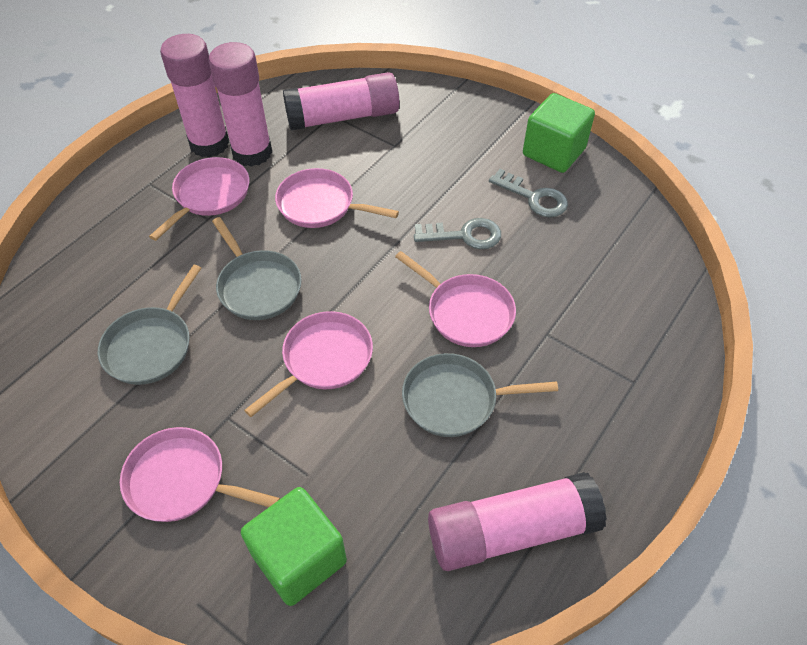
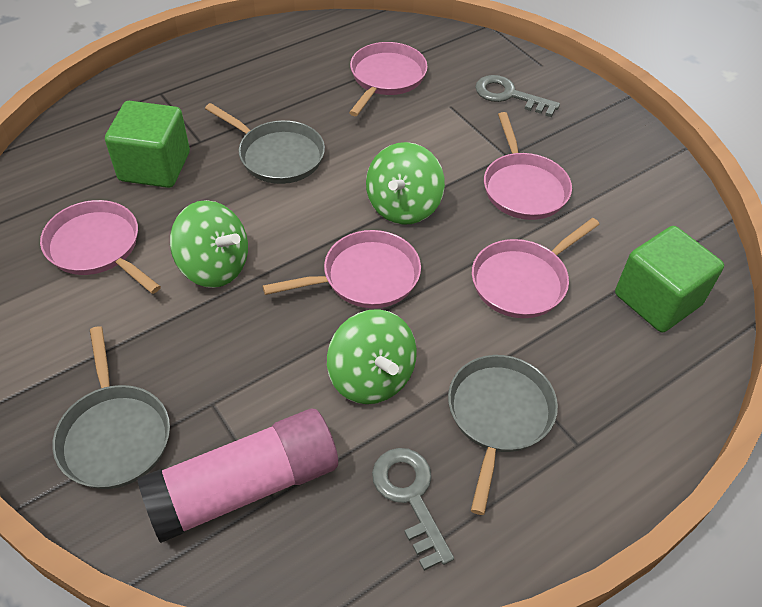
green spinning top: 0 -> 3
pink glue stick: 4 -> 1

